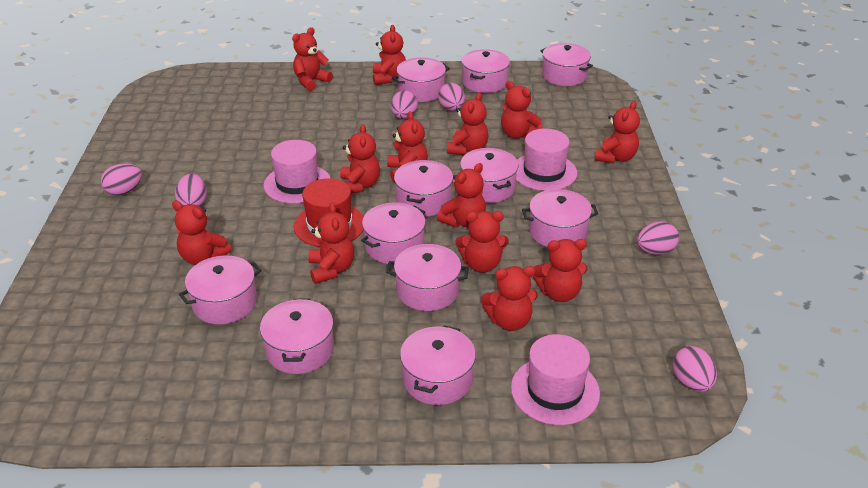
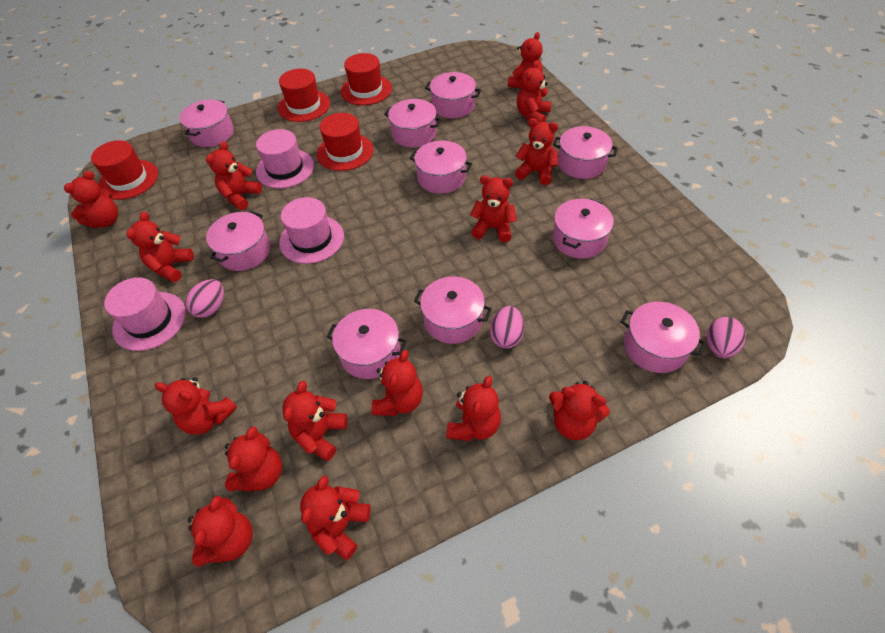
pink egg: 6 -> 3
pink pot: 11 -> 10
red hat: 1 -> 4
red teddy bear: 13 -> 15

